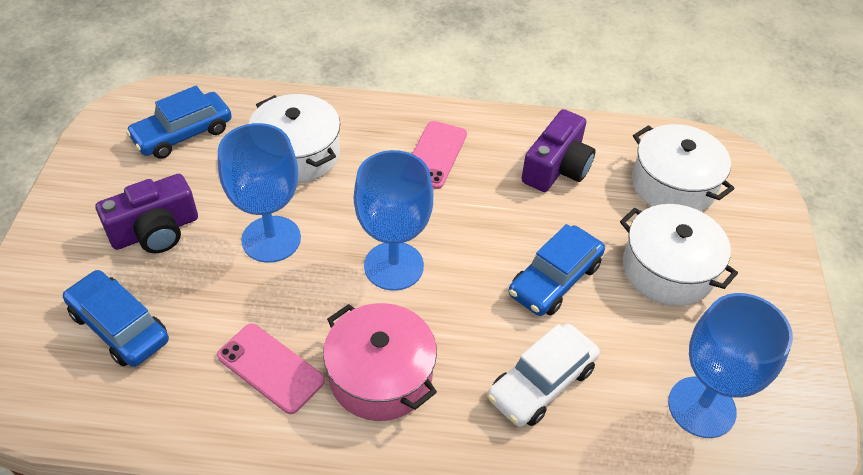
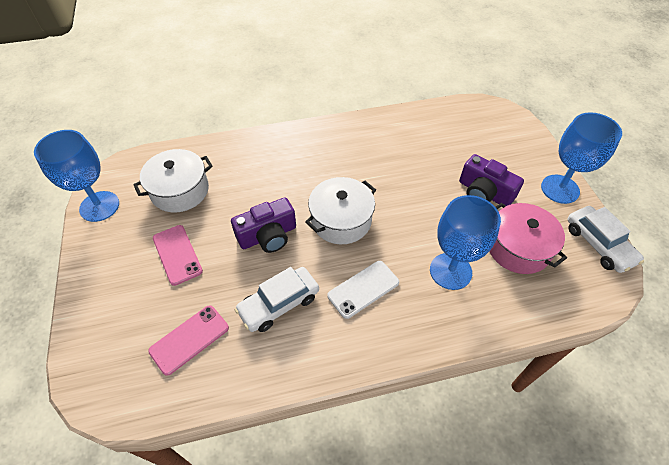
blue car: 3 -> 0
white car: 1 -> 2
white phone: 0 -> 1
white pot: 3 -> 2

